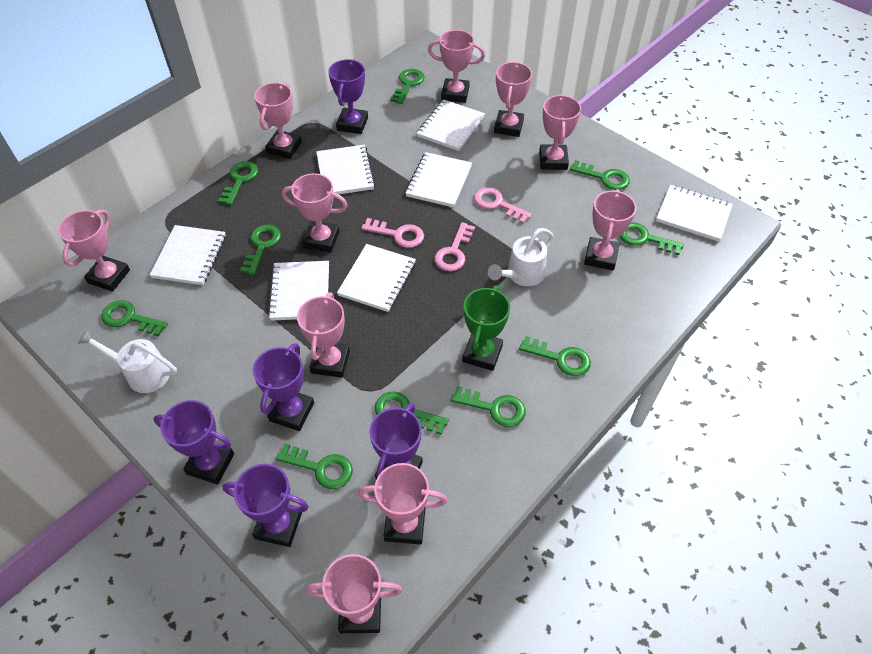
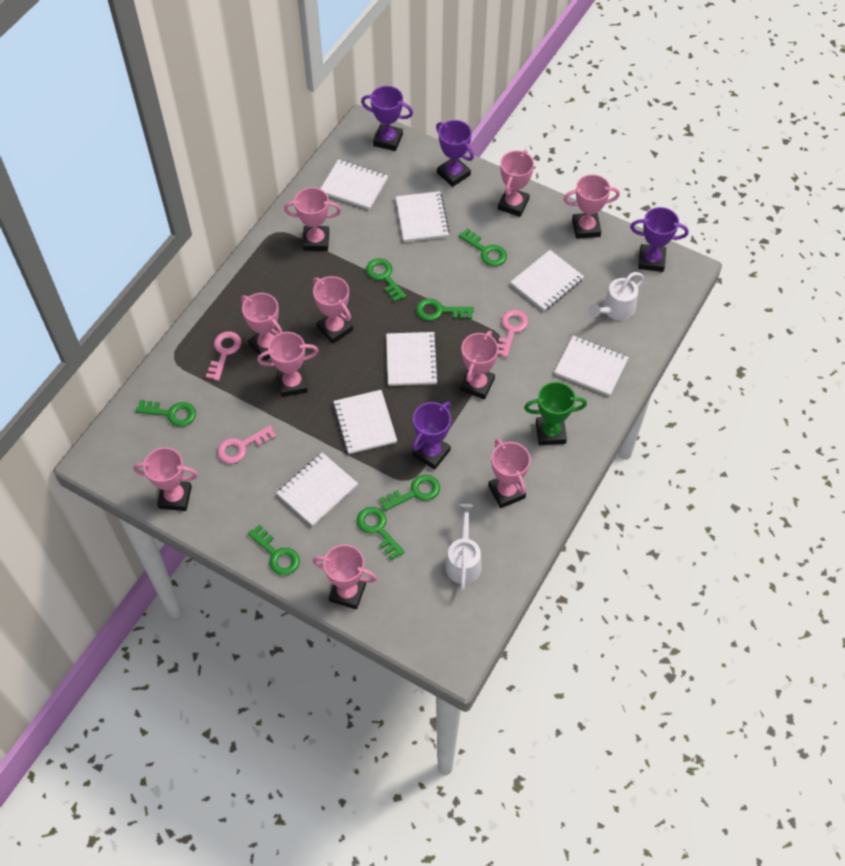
green key: 10 -> 7
purple trophy: 5 -> 4

